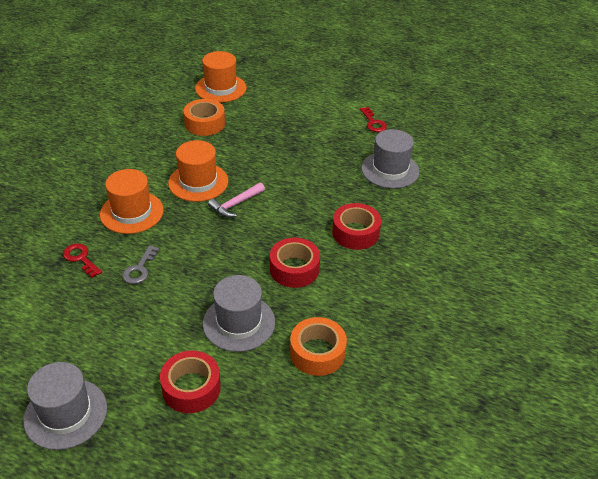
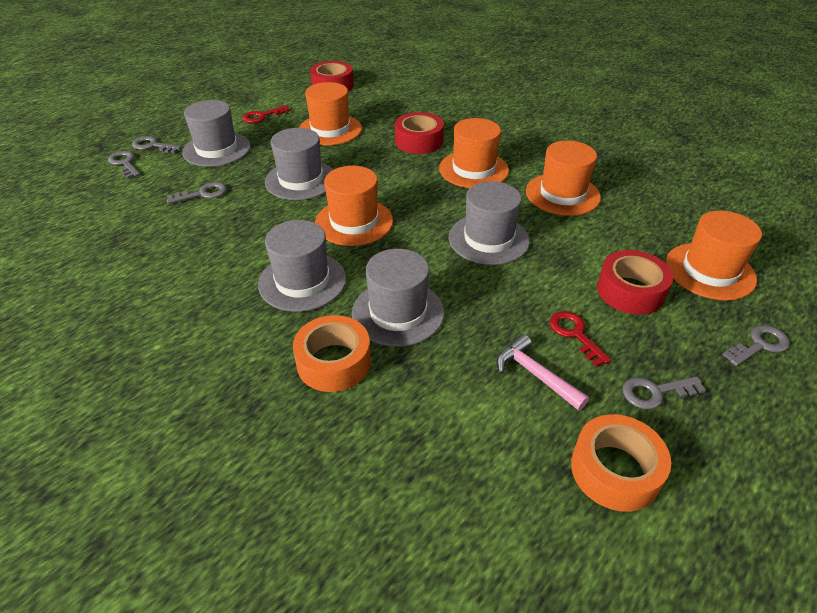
grey hat: 3 -> 5
grey key: 1 -> 5
orange hat: 3 -> 5

